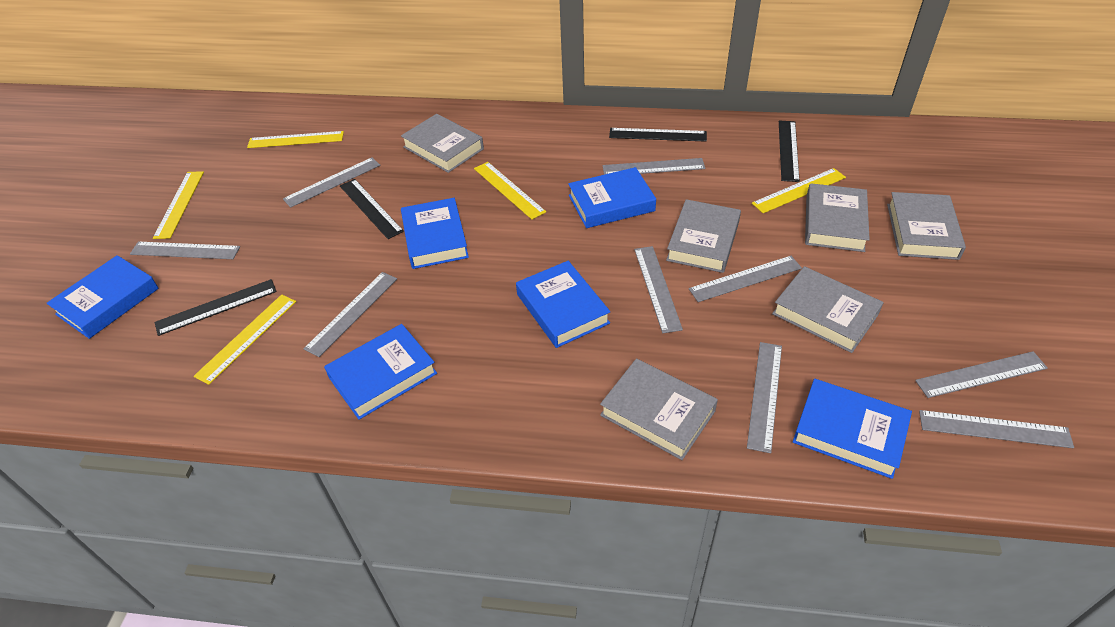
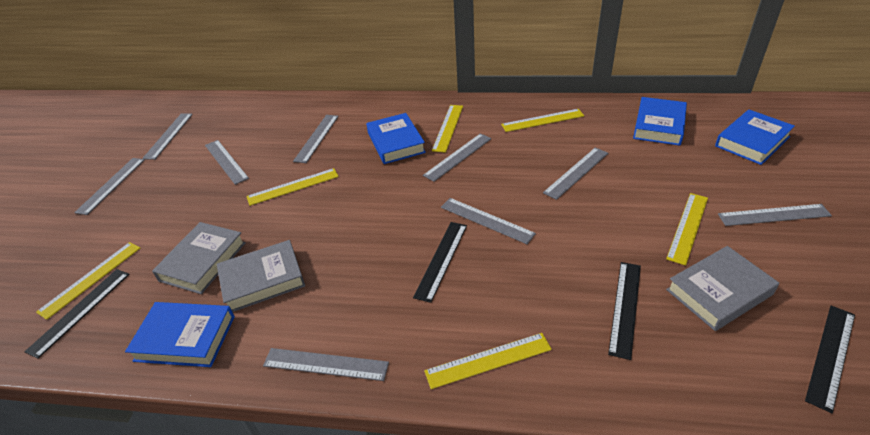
blue book: 6 -> 4
grey book: 6 -> 3
yellow ruler: 5 -> 6

